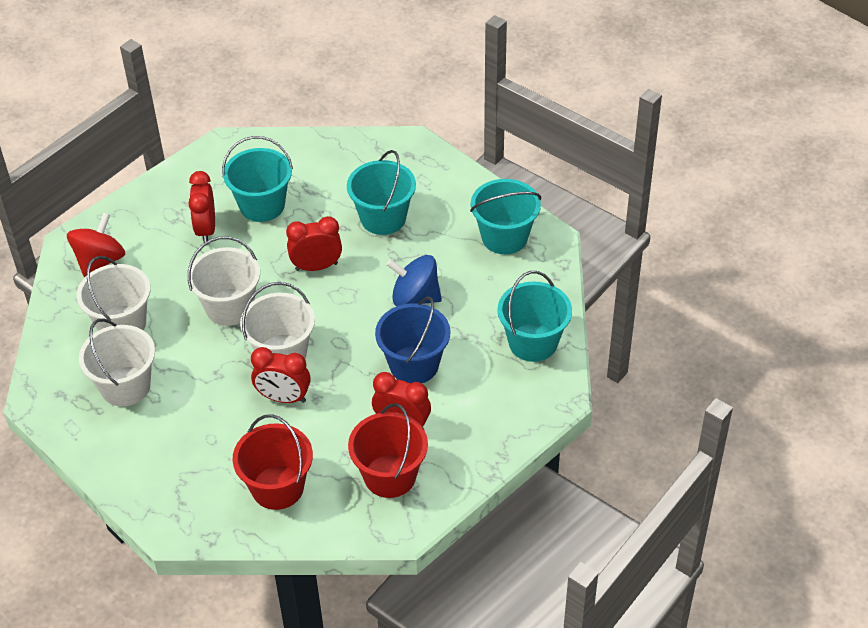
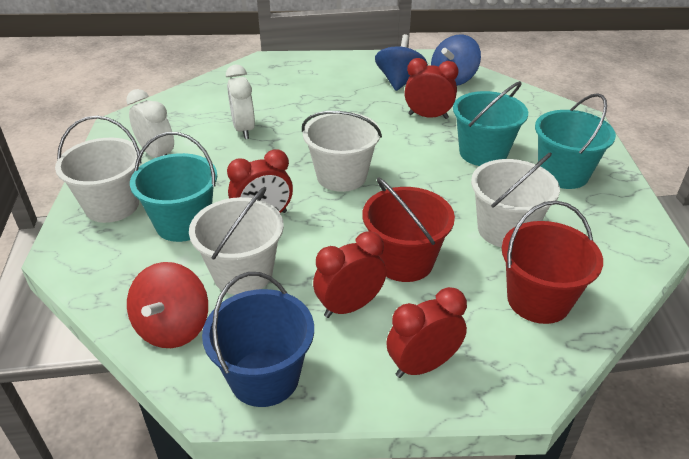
blue spinning top: 1 -> 2
turquoise bucket: 4 -> 3
white clock: 0 -> 2

